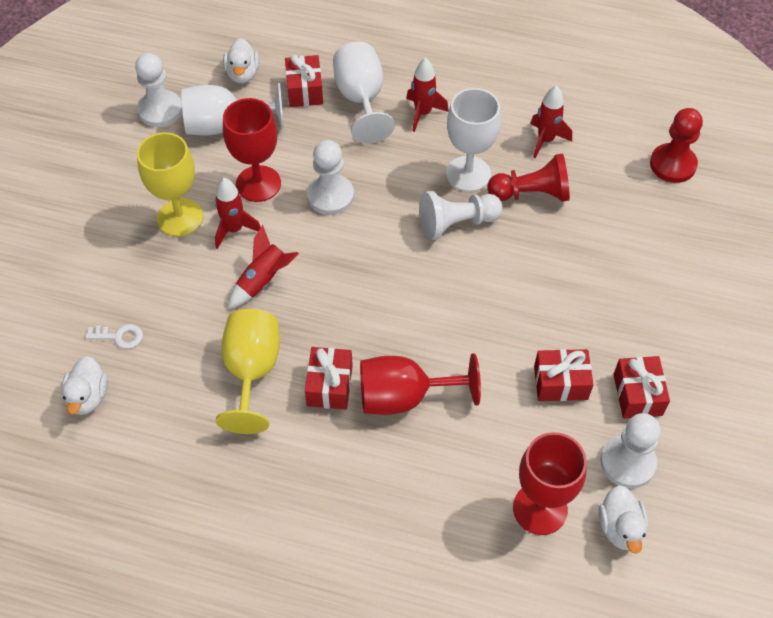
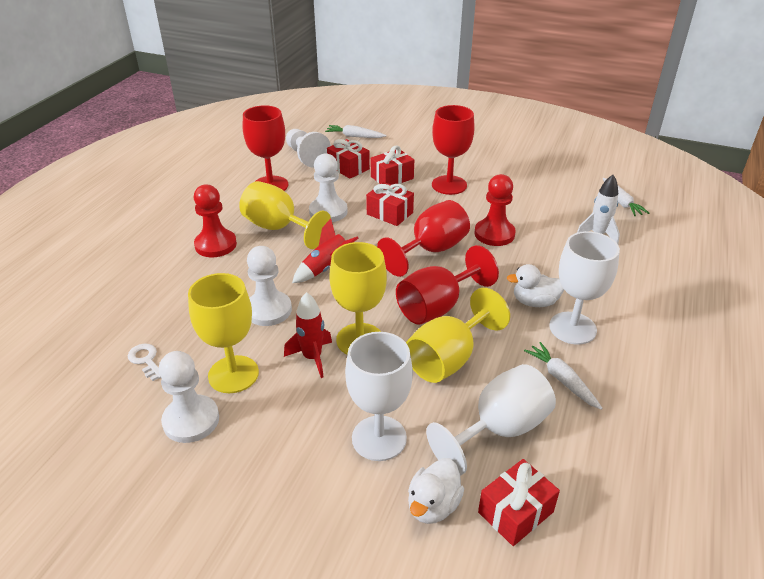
red goblet: 3 -> 4
red rocket: 4 -> 2
white carrot: 0 -> 3
white duck: 3 -> 2
white rocket: 0 -> 1
yellow goblet: 2 -> 4

